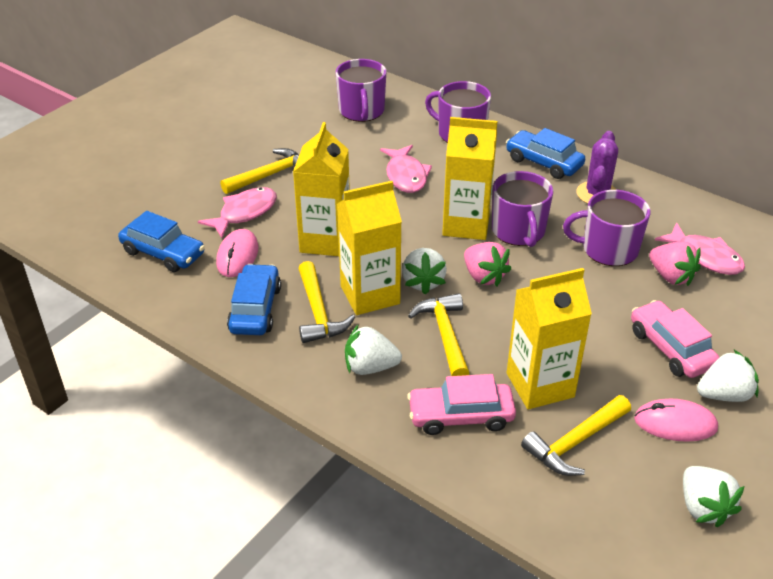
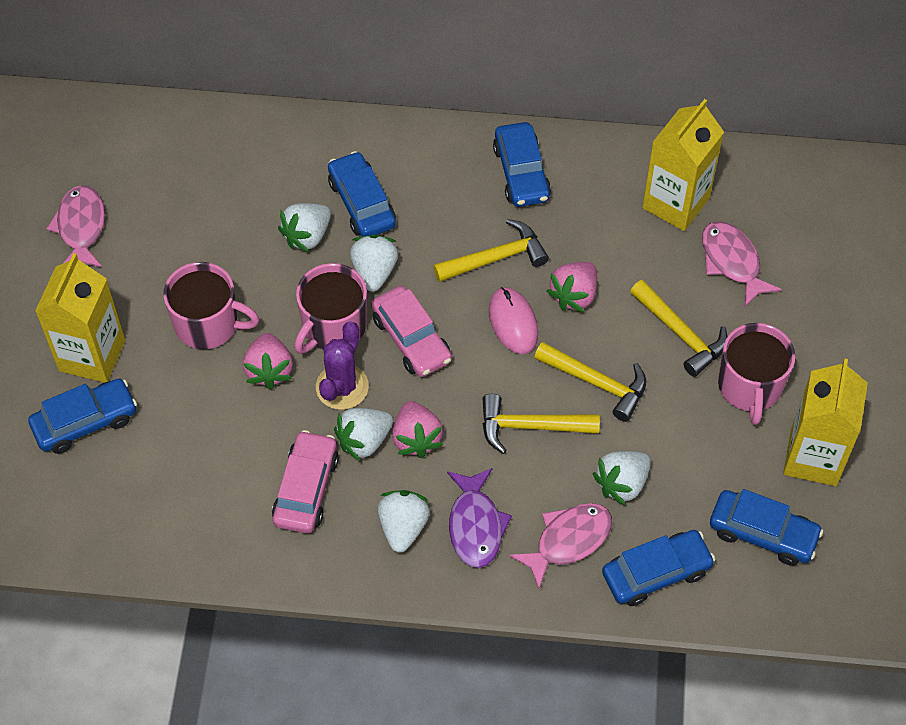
blue car: 3 -> 5
pink mouse: 2 -> 1
pink mug: 0 -> 3
pink strawberry: 2 -> 3
purple fish: 0 -> 1
purple mug: 4 -> 0
white strawberry: 4 -> 5
yellow carton: 4 -> 3

